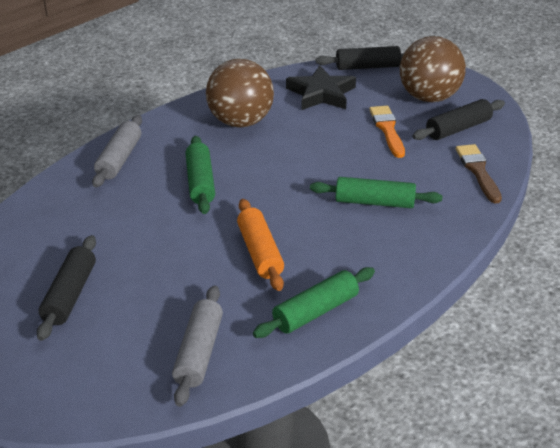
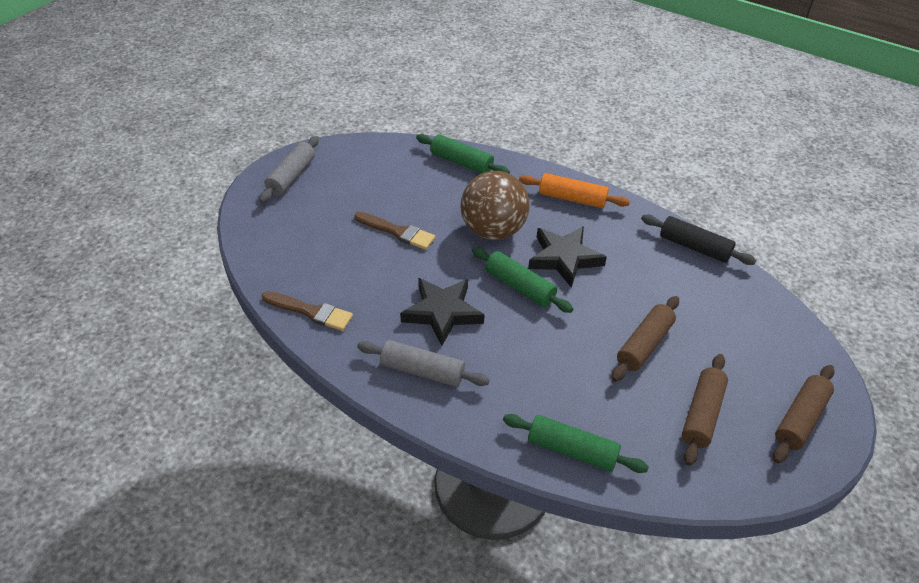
black rolling pin: 3 -> 1
black star: 1 -> 2
brown ball: 2 -> 1
brown brush: 1 -> 2
brown rolling pin: 0 -> 3
orange brush: 1 -> 0

